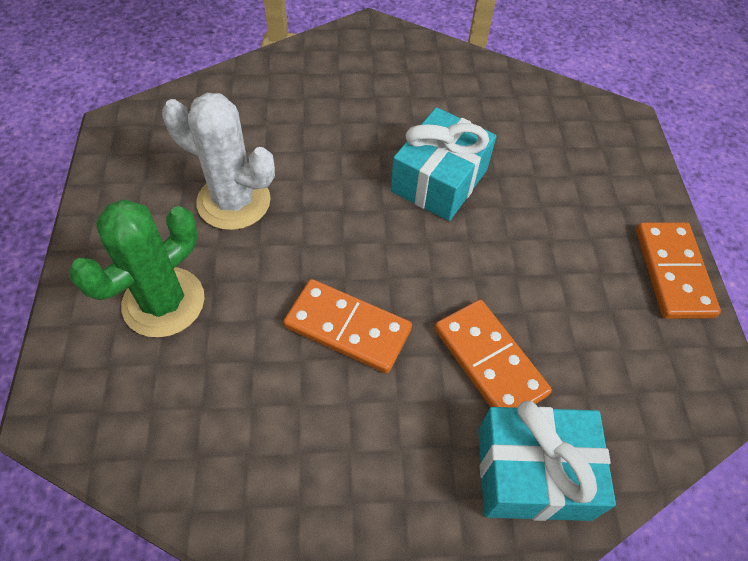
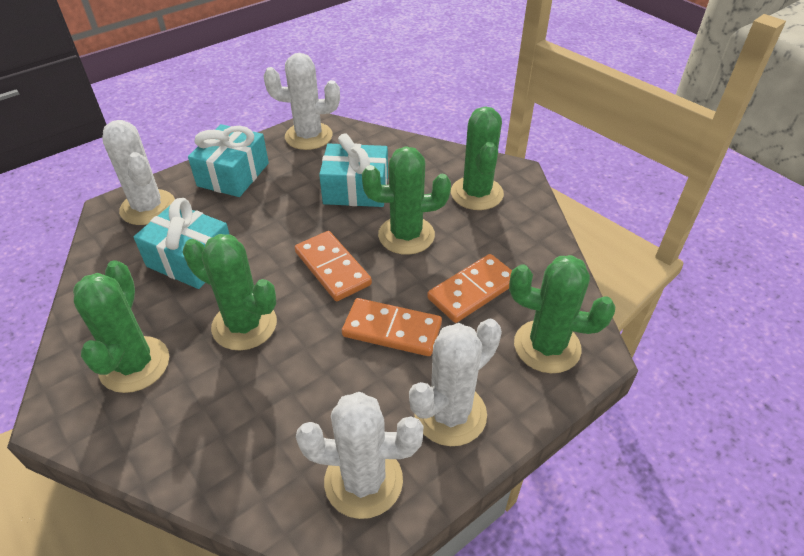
green cactus: 1 -> 5
turquoise gift: 2 -> 3
white cactus: 1 -> 4

